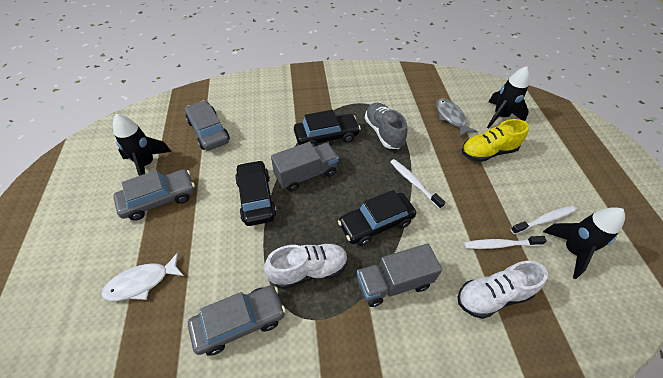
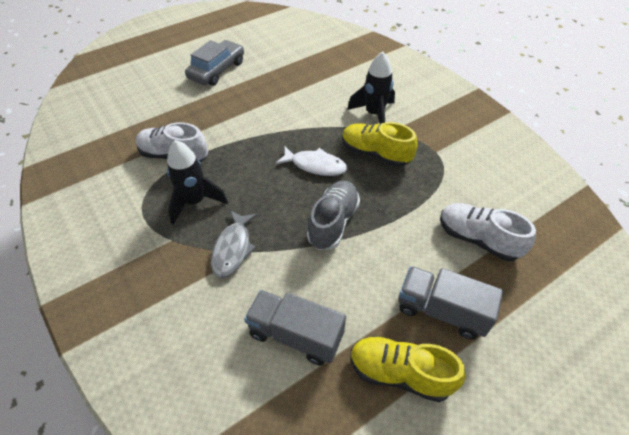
black car: 3 -> 0
black rocket: 3 -> 2
grey car: 3 -> 1
white toothbrush: 3 -> 0
yellow shoe: 1 -> 2

